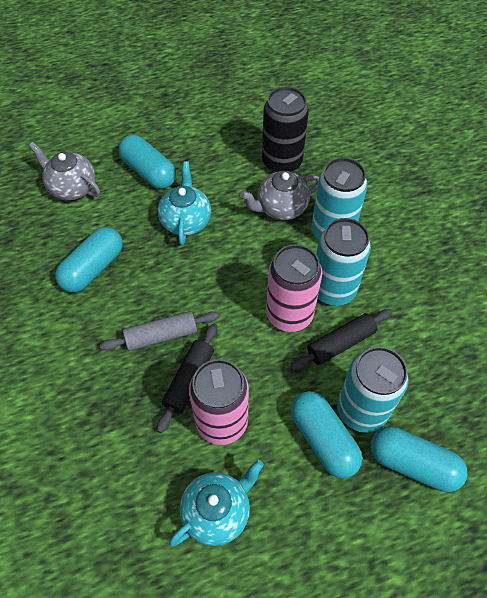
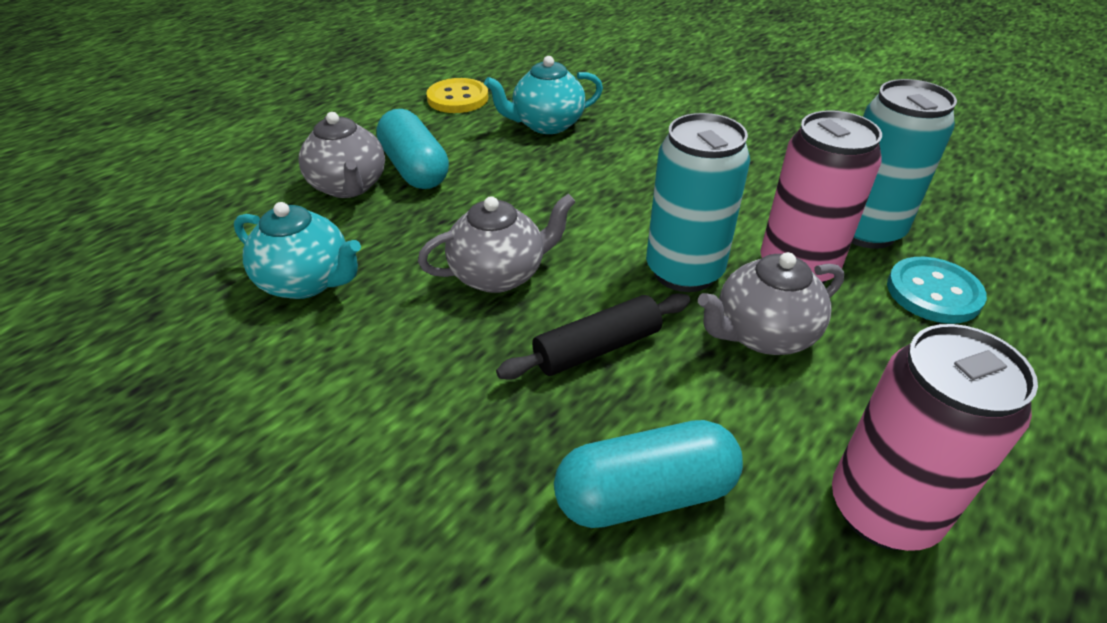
black can: 1 -> 0
black rolling pin: 2 -> 1
grey rolling pin: 1 -> 0
grey teapot: 2 -> 3
turquoise button: 0 -> 1
turquoise can: 3 -> 2
turquoise capsule: 4 -> 2
yellow button: 0 -> 1

